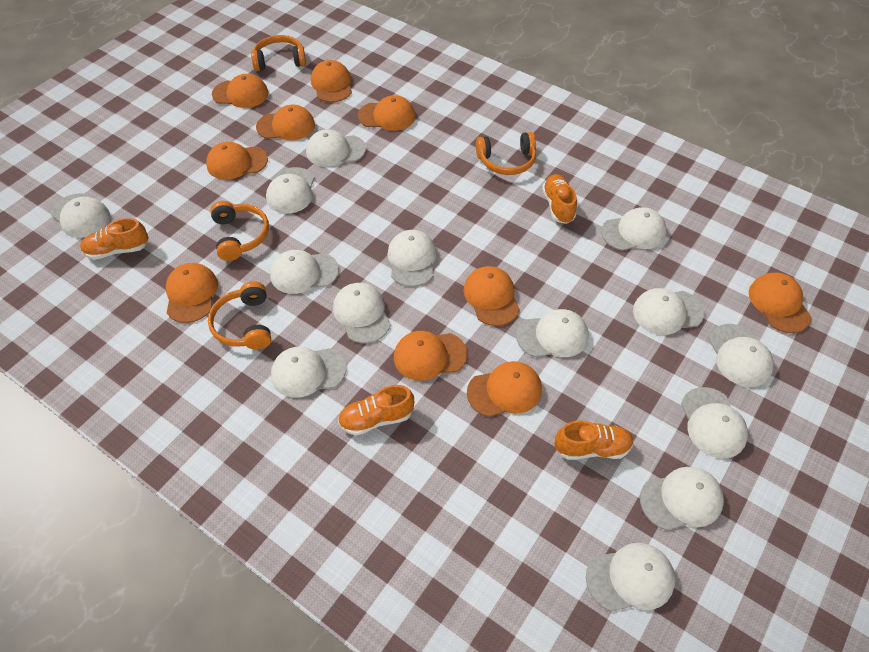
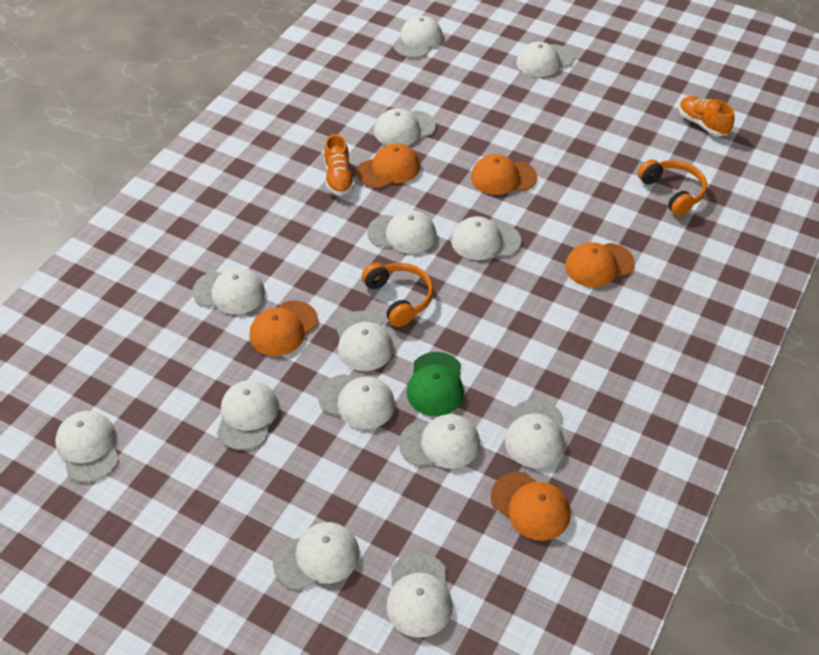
green cap: 0 -> 1
orange cap: 10 -> 5
orange headphones: 4 -> 2
orange shoe: 4 -> 2

